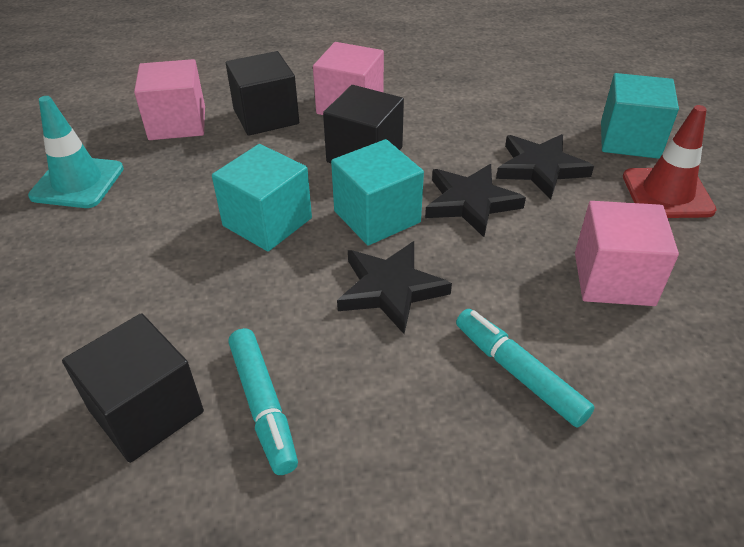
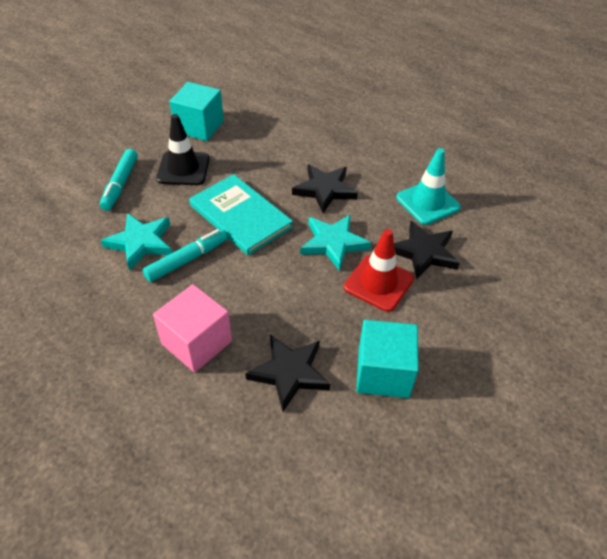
black cube: 3 -> 0
black traffic cone: 0 -> 1
pink cube: 3 -> 1
turquoise book: 0 -> 1
turquoise cube: 3 -> 2
turquoise star: 0 -> 2

